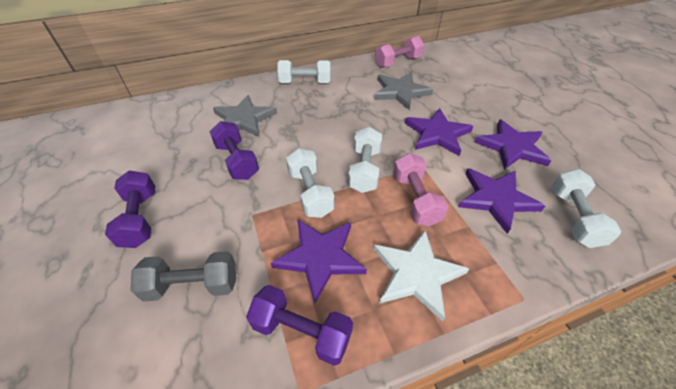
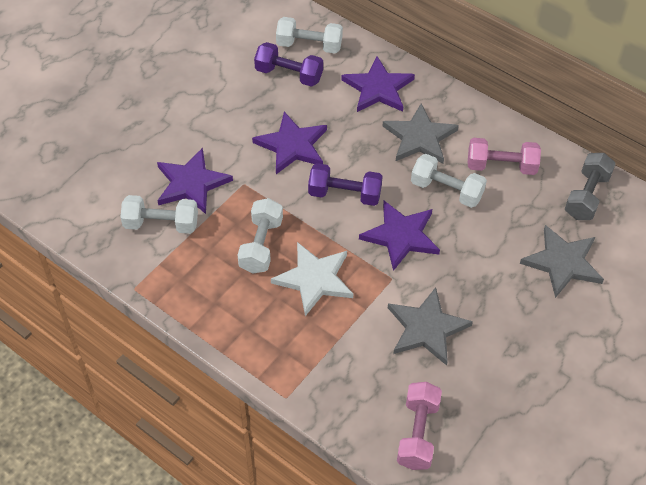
grey star: 2 -> 3
purple dumbbell: 3 -> 2

